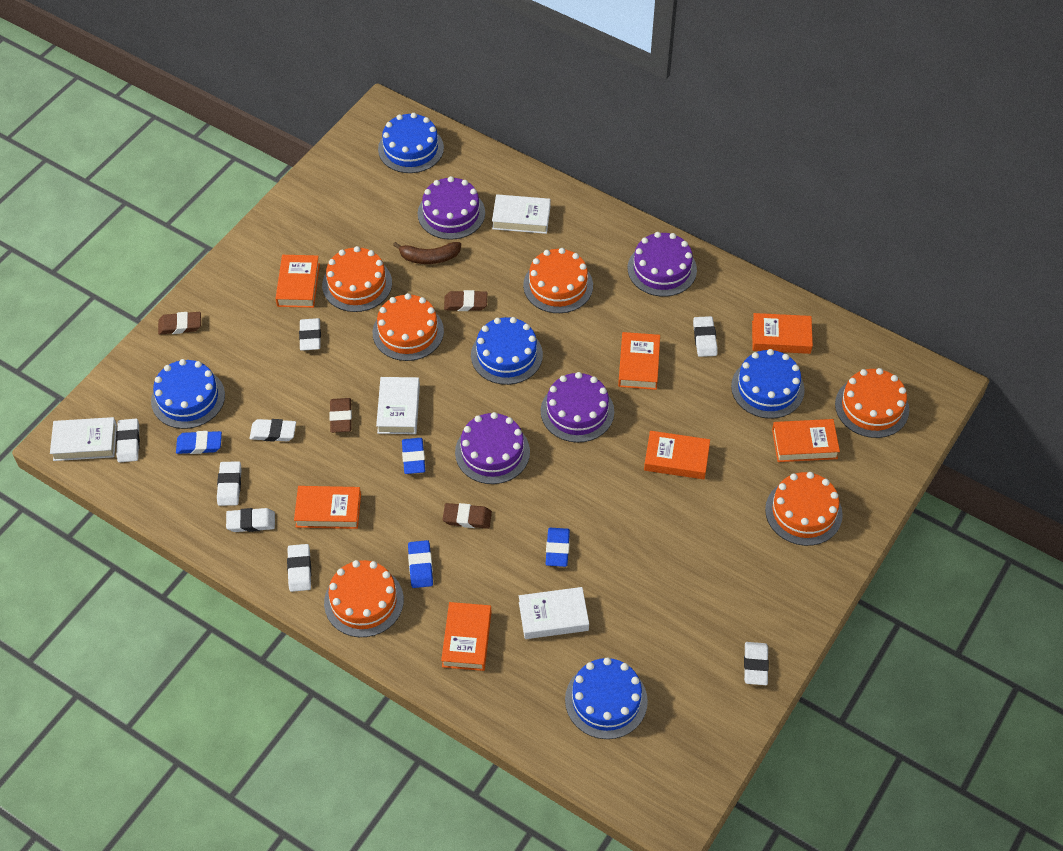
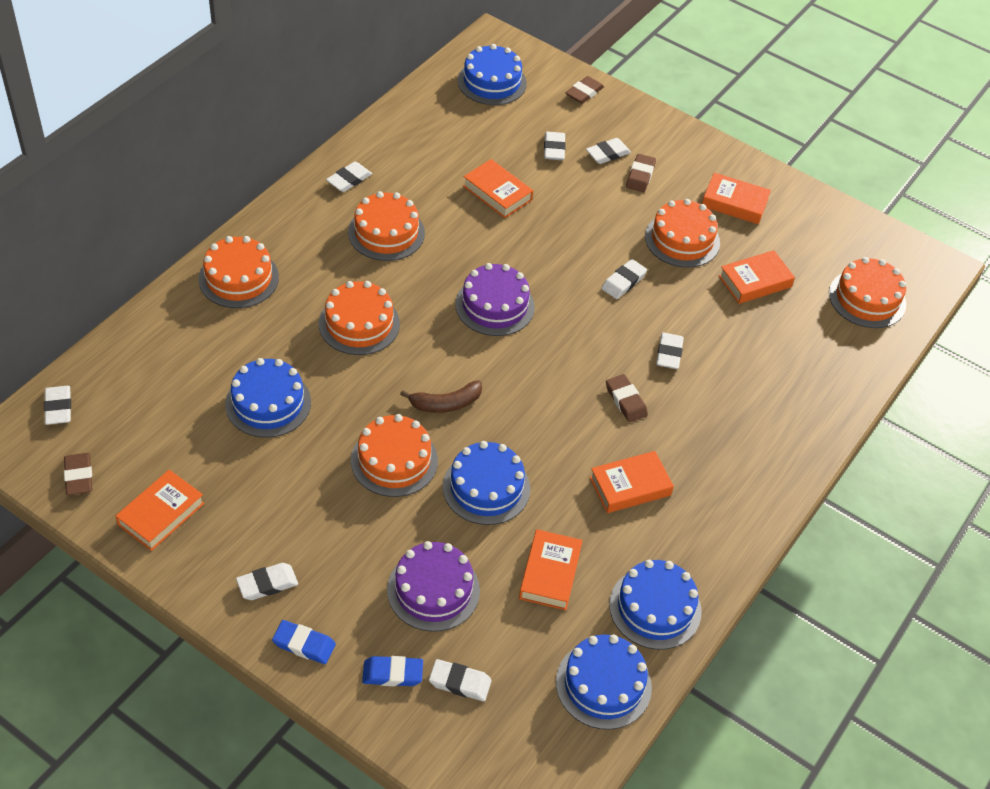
blue eraser: 4 -> 2
orange book: 7 -> 6
purple cake: 4 -> 2
white book: 4 -> 0

